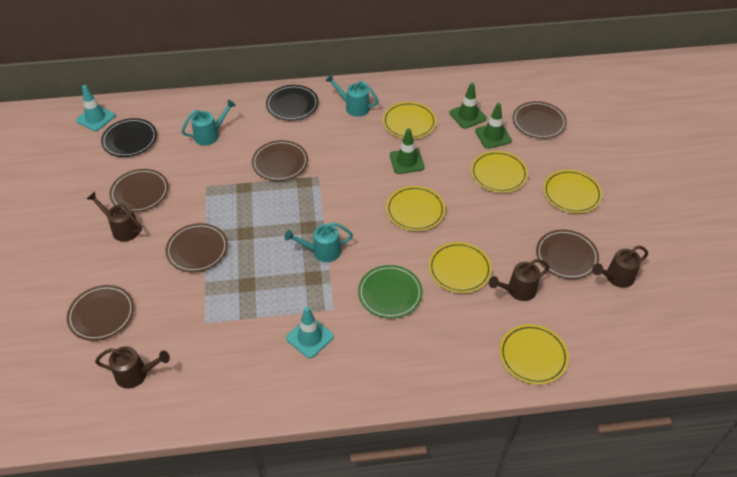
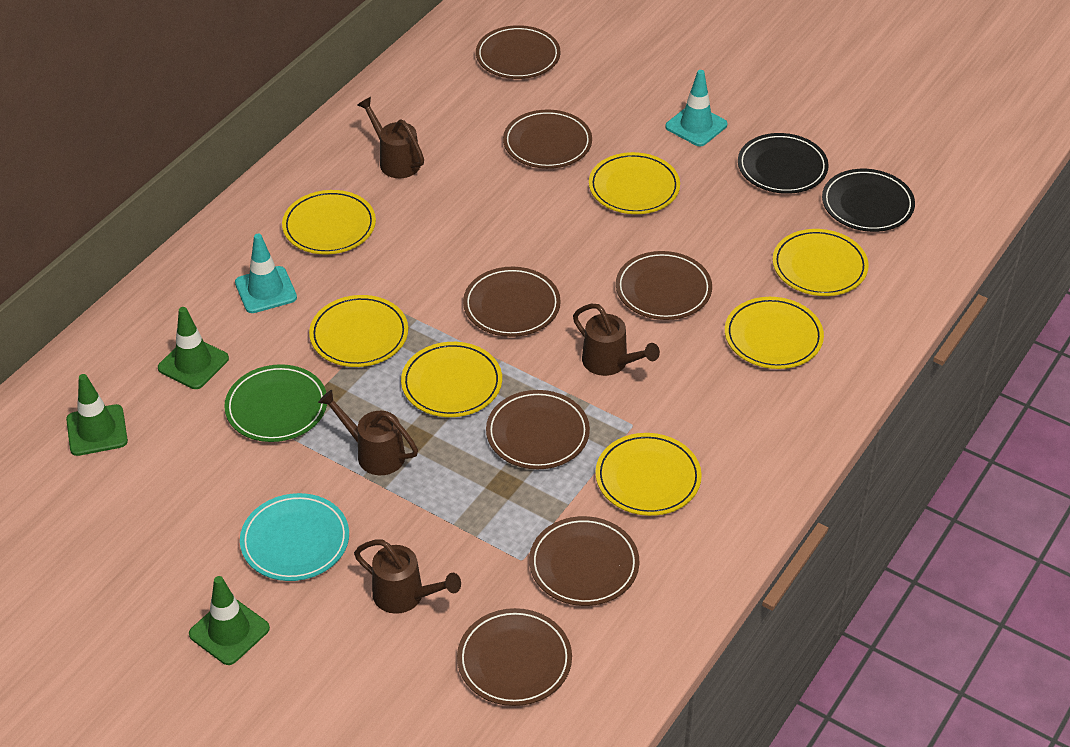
brown plate: 6 -> 7
turquoise plate: 0 -> 1
turquoise watering can: 3 -> 0
yellow plate: 6 -> 7

